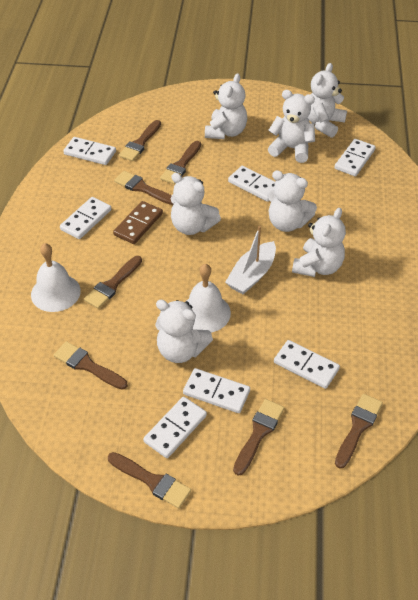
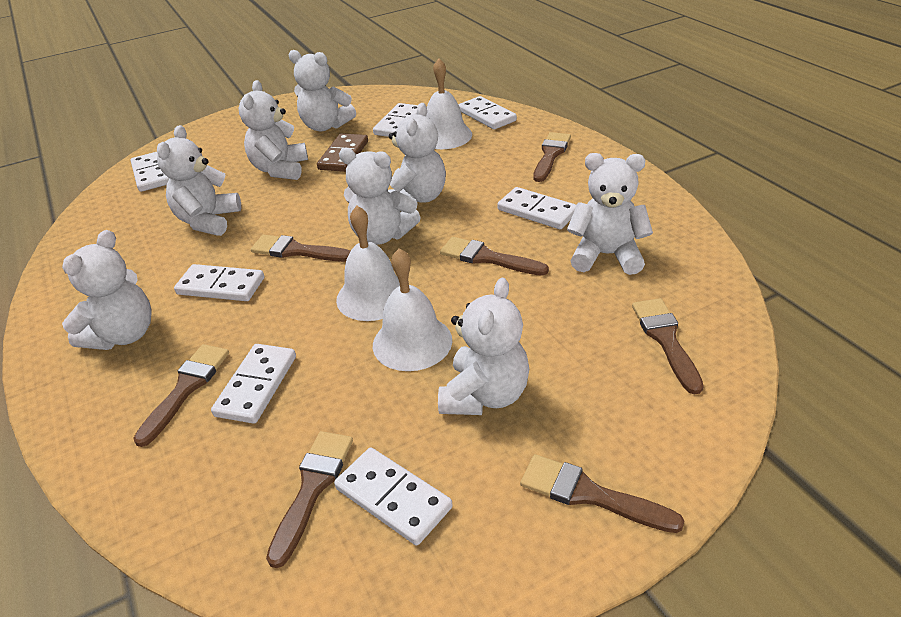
brown brush: 8 -> 7
white bell: 2 -> 3
white boat: 1 -> 0
white teddy bear: 7 -> 8

